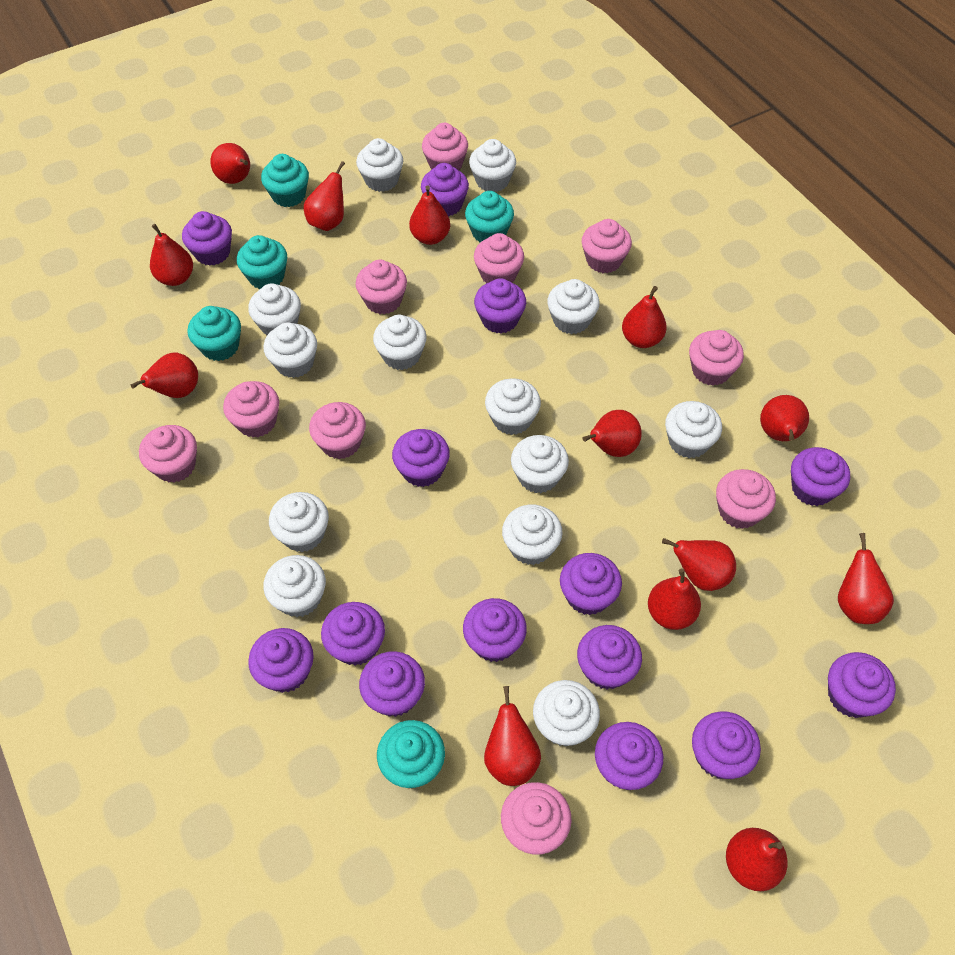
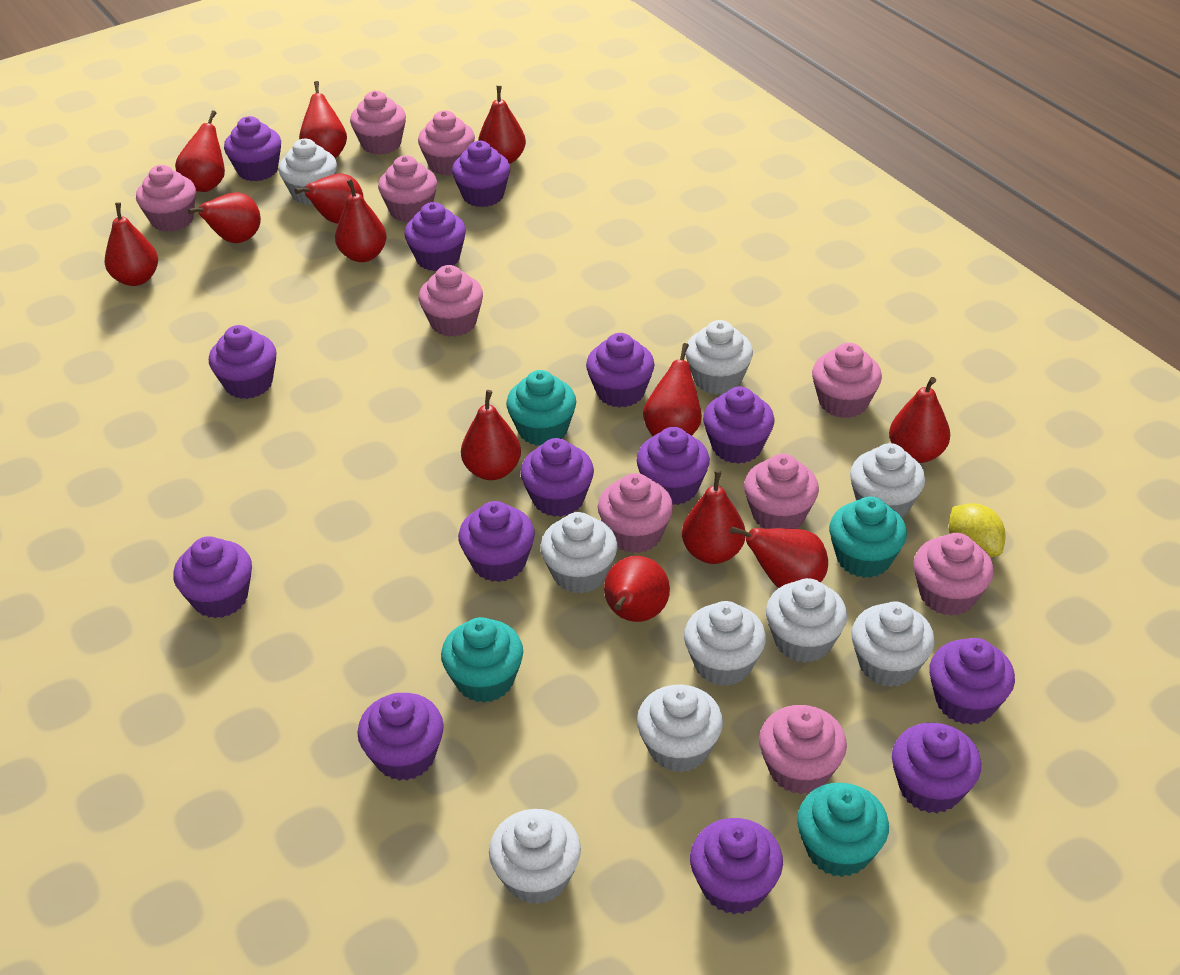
turquoise cupcake: 5 -> 4
white cupcake: 13 -> 9
yellow lemon: 0 -> 1

